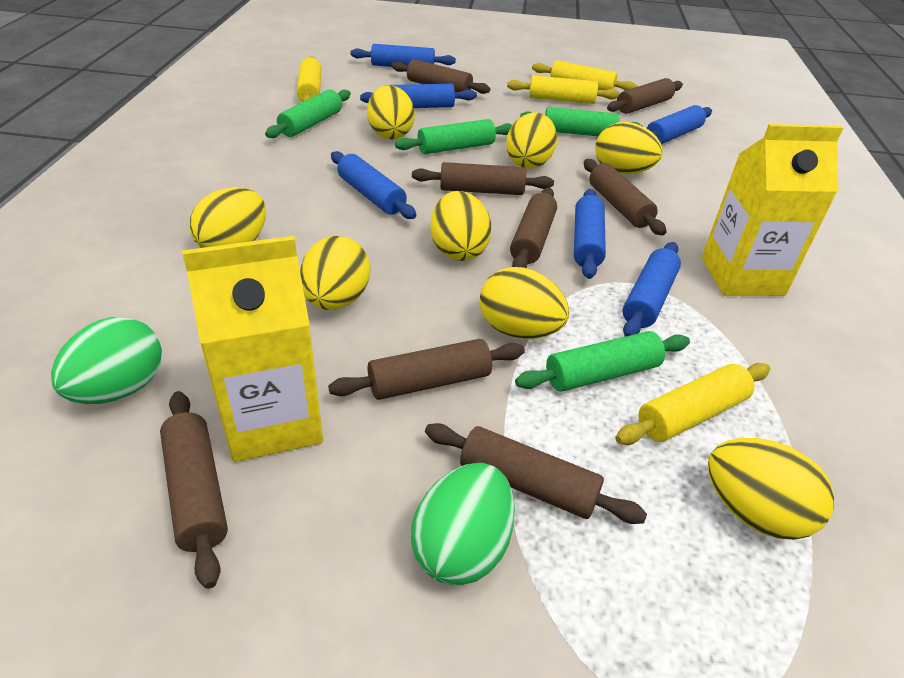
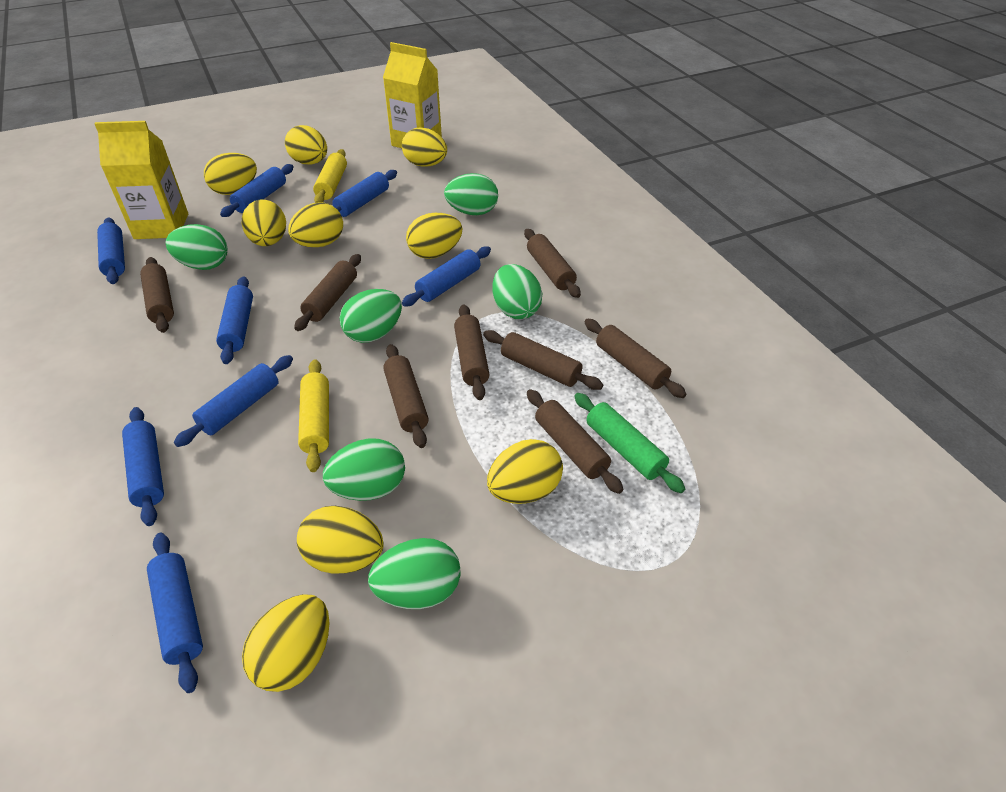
blue rolling pin: 6 -> 8
green egg: 2 -> 6
green rolling pin: 4 -> 1
yellow egg: 8 -> 9
yellow rolling pin: 4 -> 2

